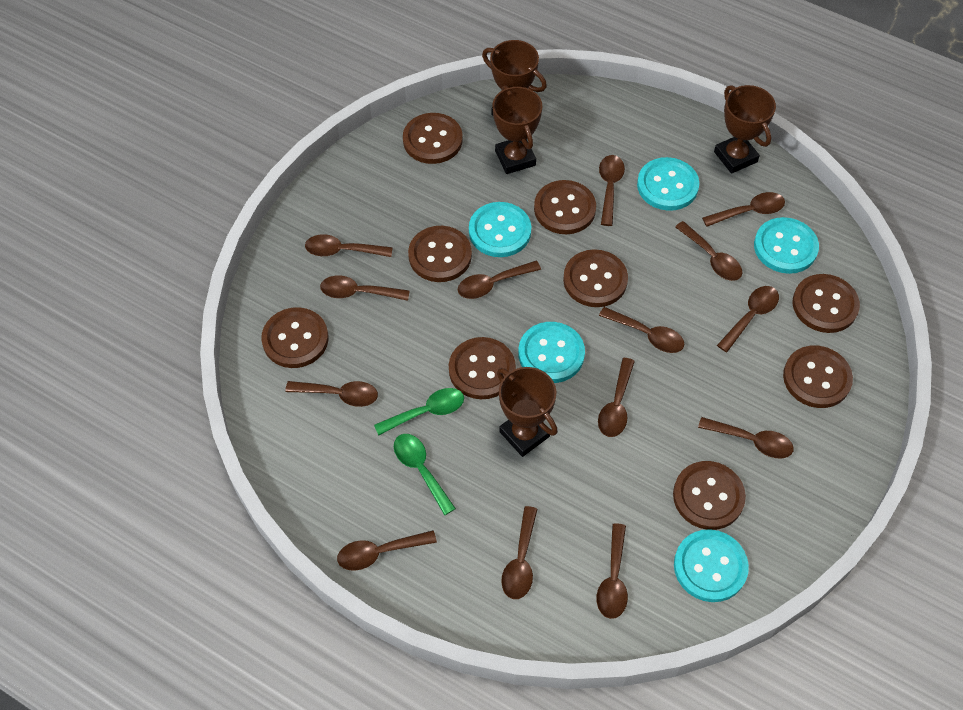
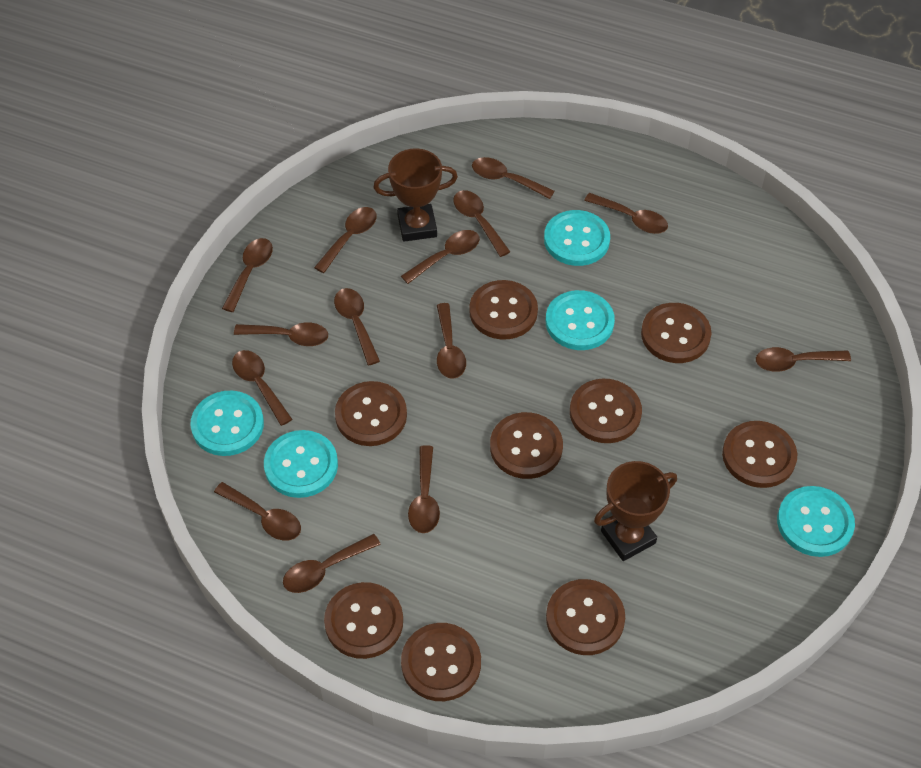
brown trophy: 4 -> 2
green spoon: 2 -> 0

